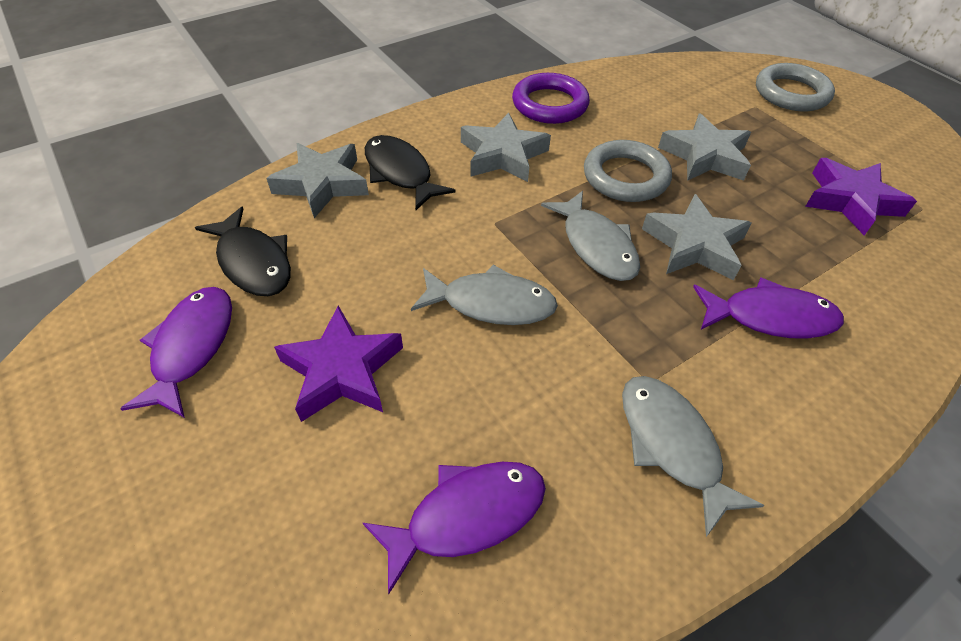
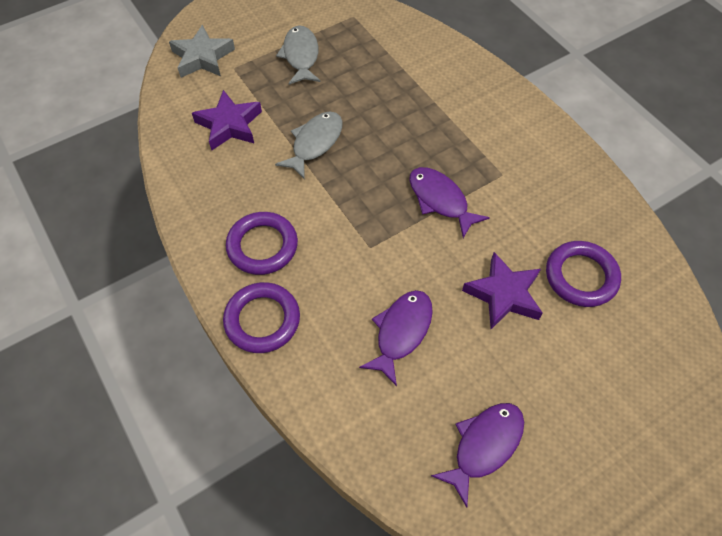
black fish: 2 -> 0
grey fish: 3 -> 2
grey ring: 2 -> 0
grey star: 4 -> 1
purple ring: 1 -> 3

